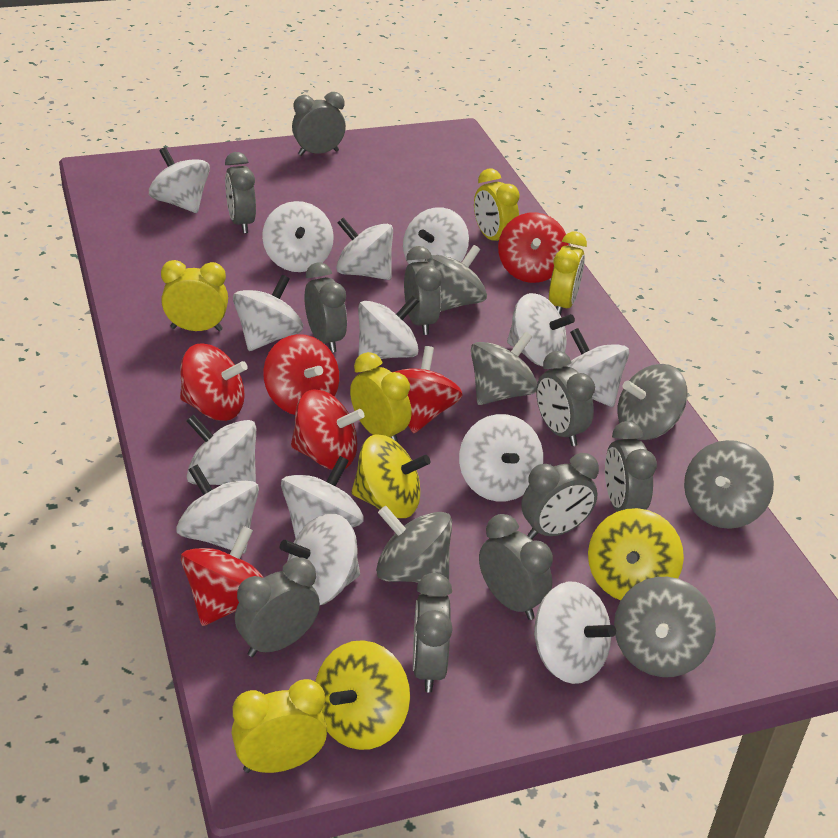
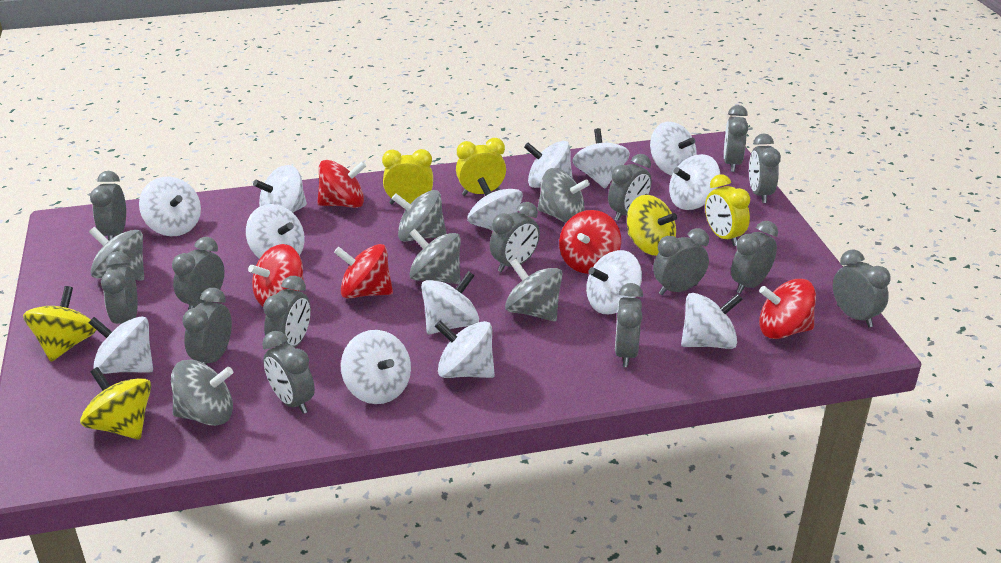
grey clock: 10 -> 14
red spinning top: 6 -> 5
yellow clock: 5 -> 3

